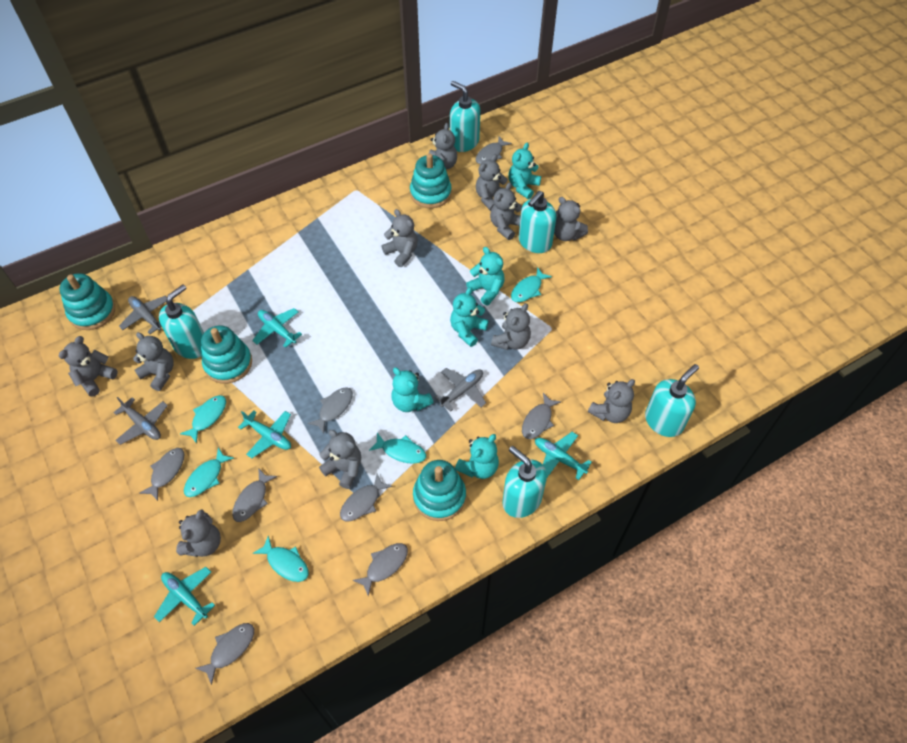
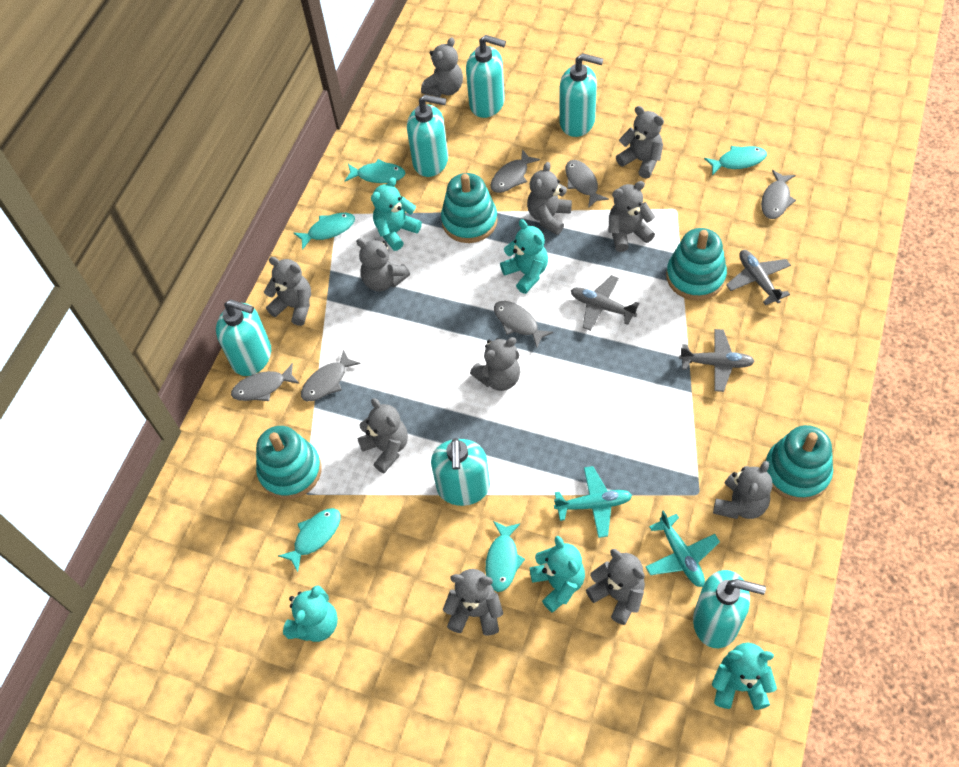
grey fish: 8 -> 6
turquoise plane: 4 -> 2
turquoise soap dispenser: 5 -> 6

